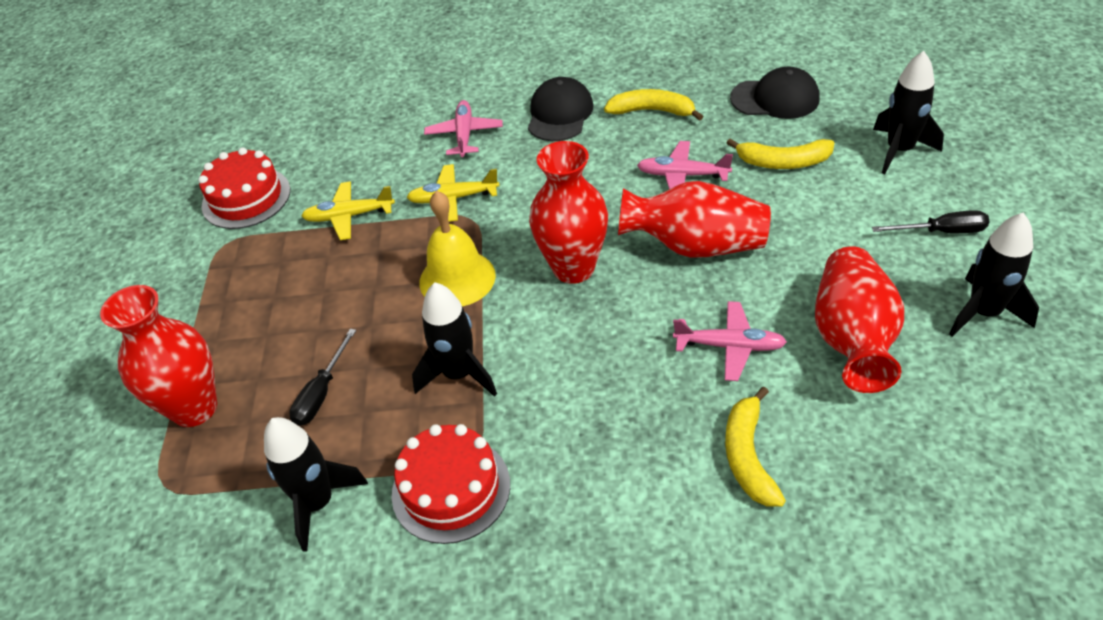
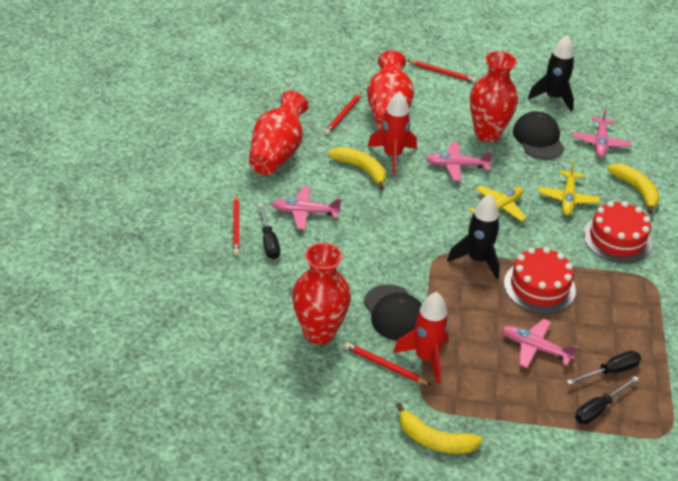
black rocket: 4 -> 2
black screwdriver: 2 -> 3
pink plane: 3 -> 4
red pencil: 0 -> 4
red rocket: 0 -> 2
yellow bell: 1 -> 0

